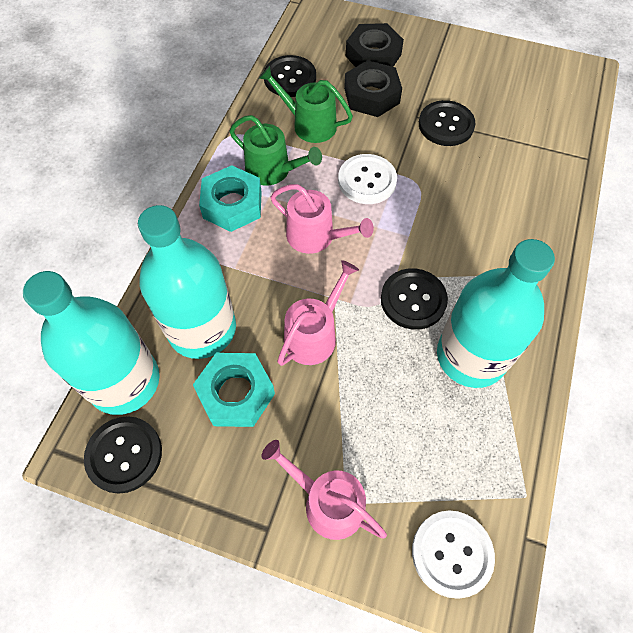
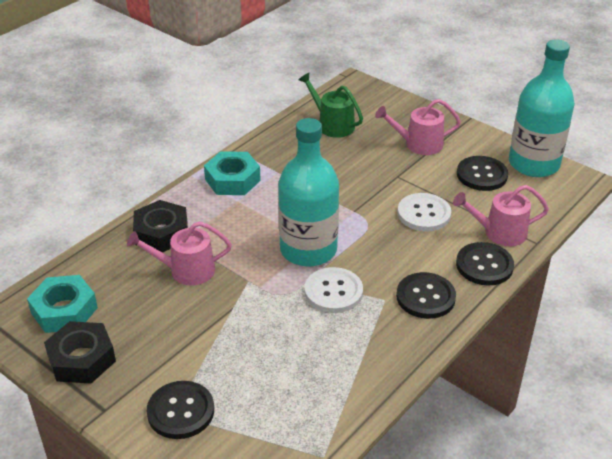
green watering can: 2 -> 1
turquoise bottle: 3 -> 2

